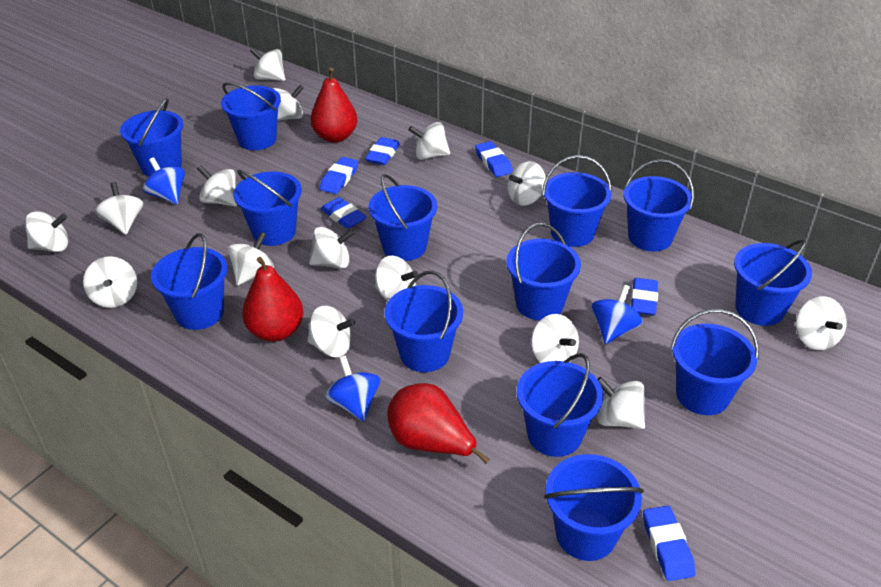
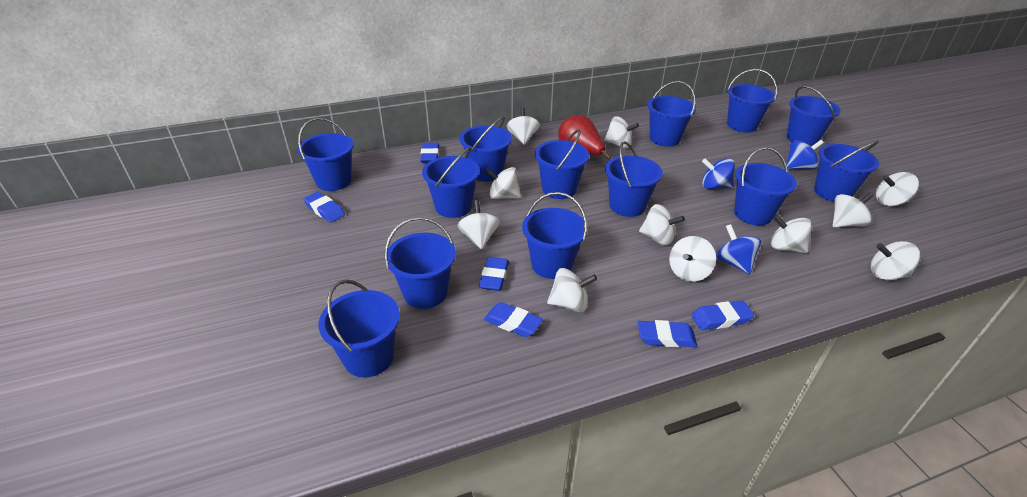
red pear: 3 -> 1
white spinning top: 15 -> 11

